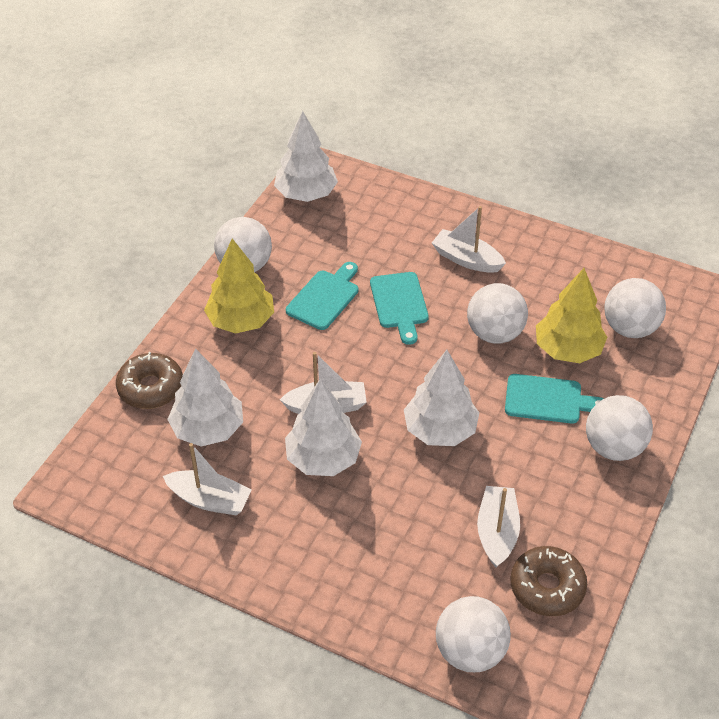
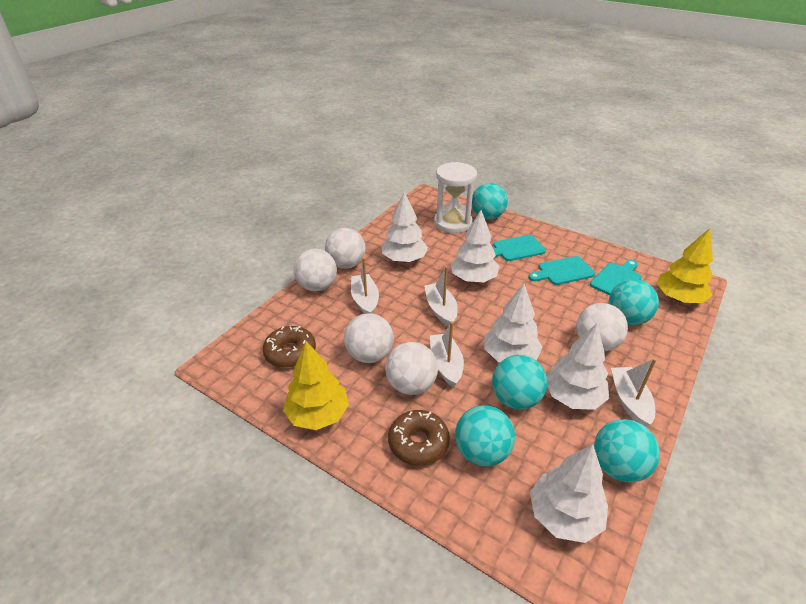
turquoise ball: 0 -> 5
white hourglass: 0 -> 1
white tree: 4 -> 5

